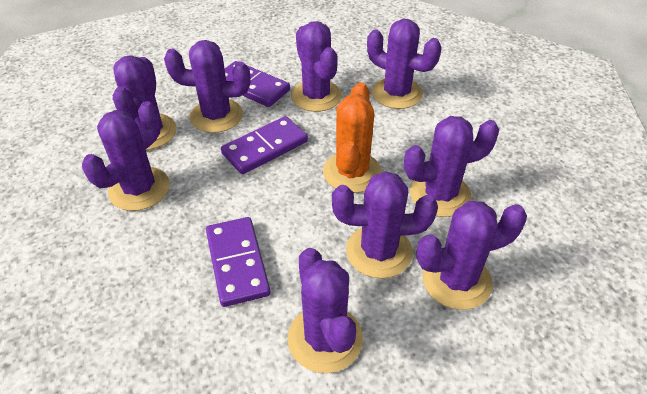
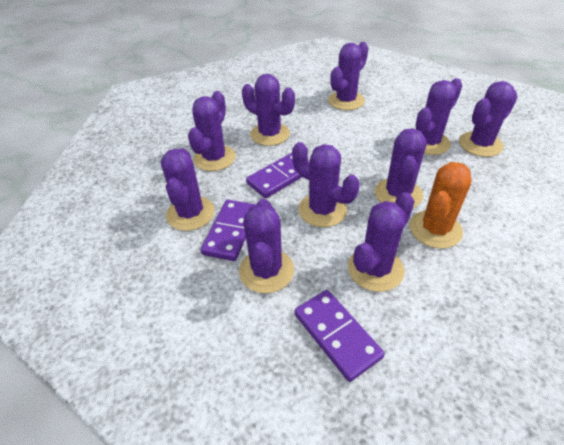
purple cactus: 9 -> 10

